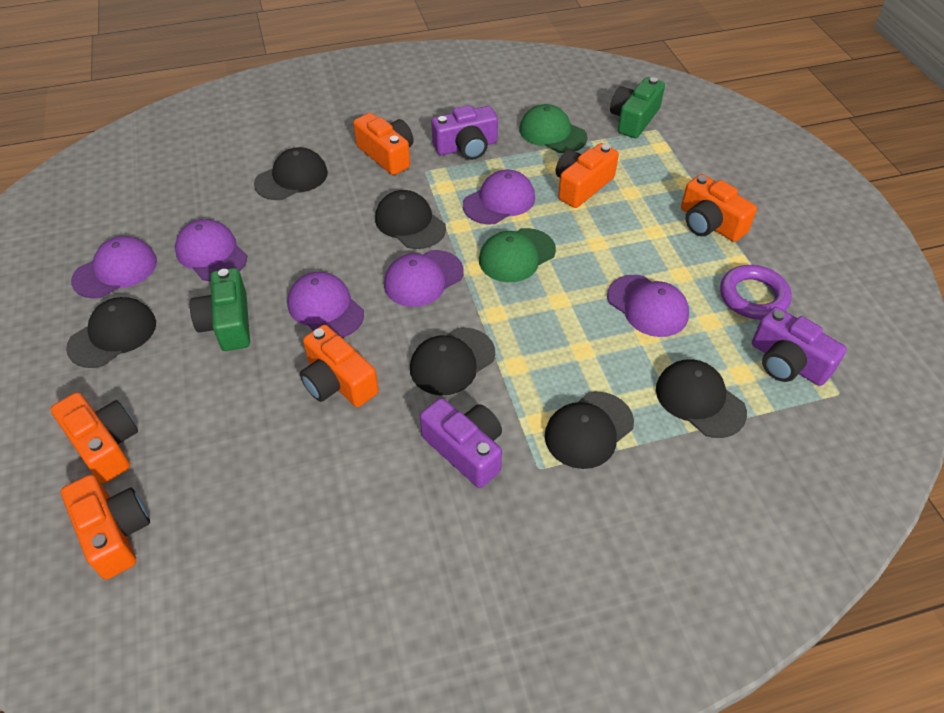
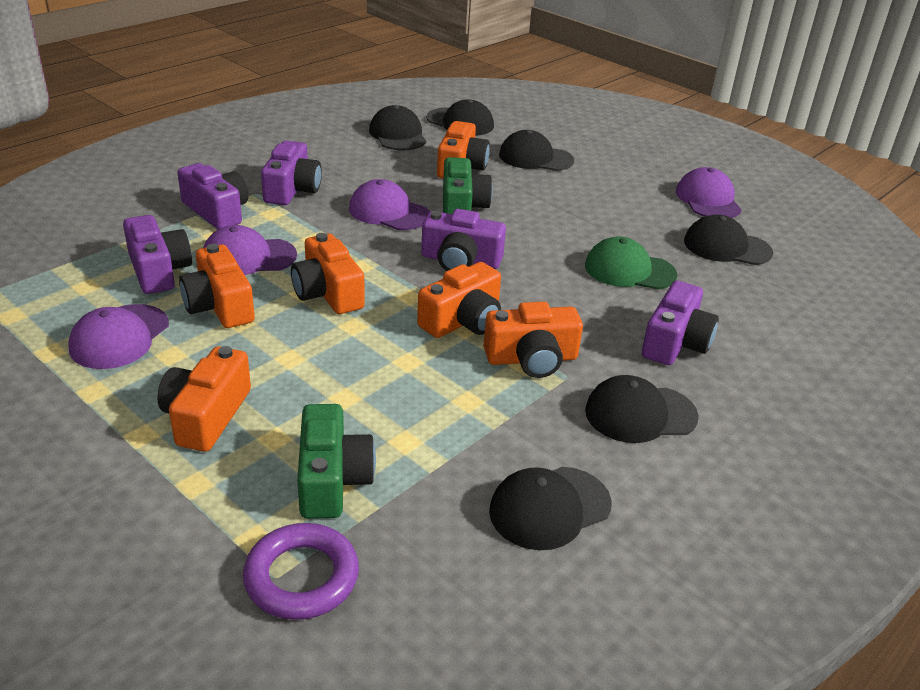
green cap: 2 -> 1
purple camera: 3 -> 5
purple cap: 6 -> 4

